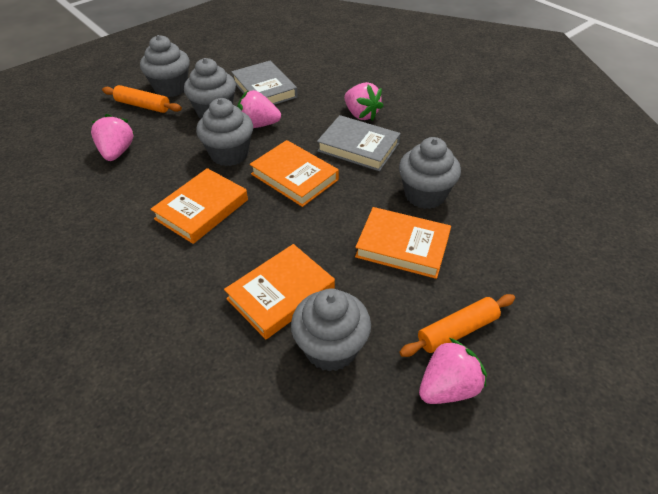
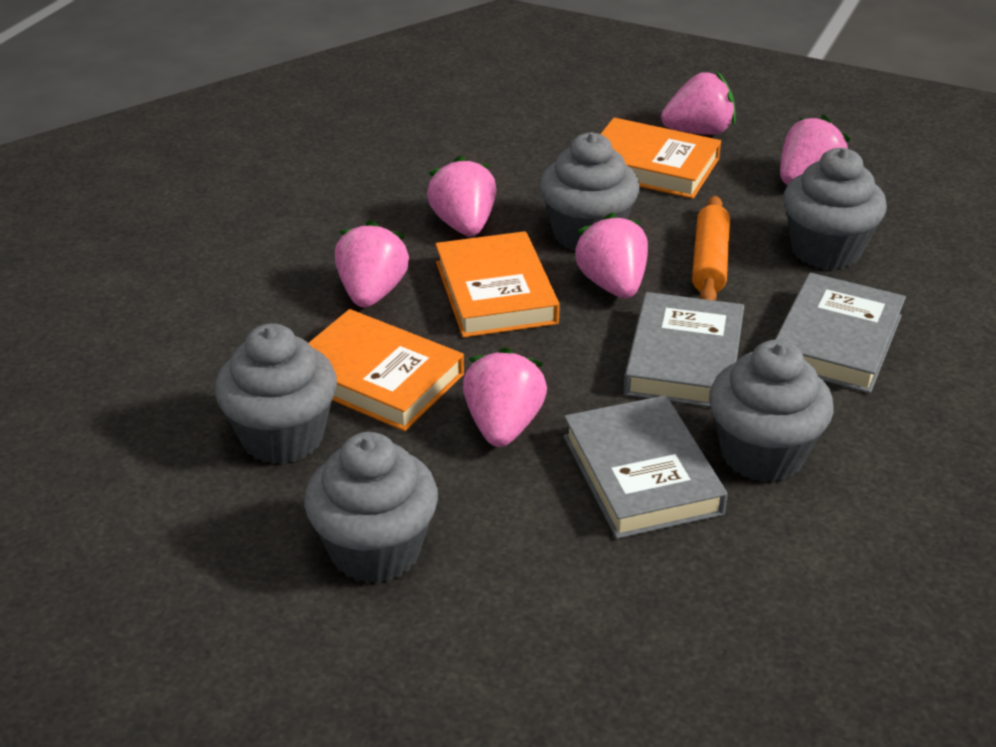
grey book: 2 -> 3
orange book: 4 -> 3
orange rolling pin: 2 -> 1
pink strawberry: 4 -> 6

